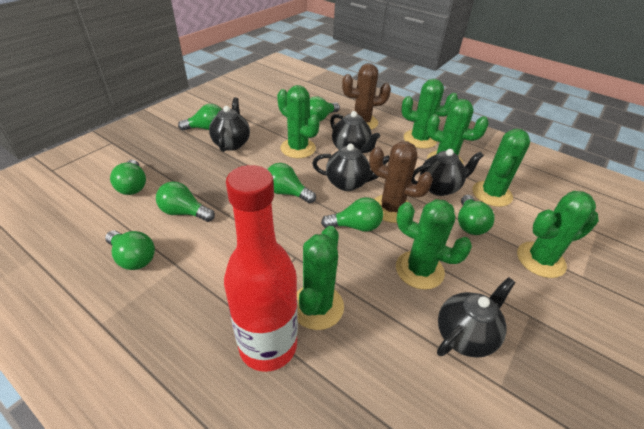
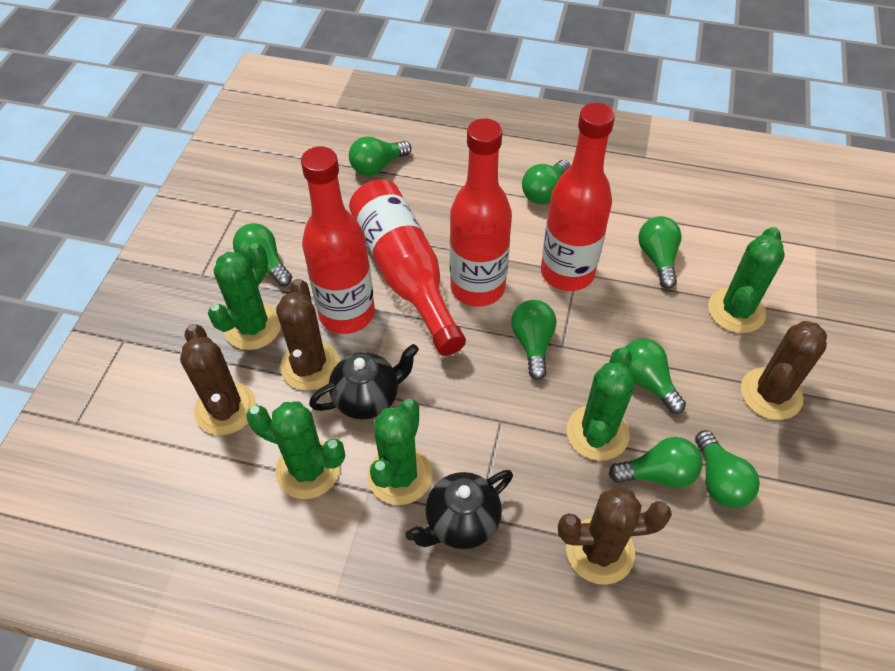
black teapot: 5 -> 2
brown cactus: 2 -> 4
green cactus: 7 -> 5
red bottle: 1 -> 4

